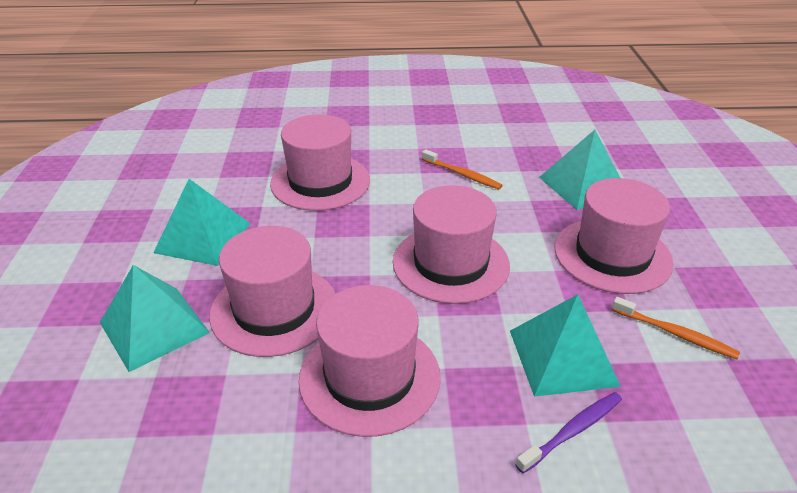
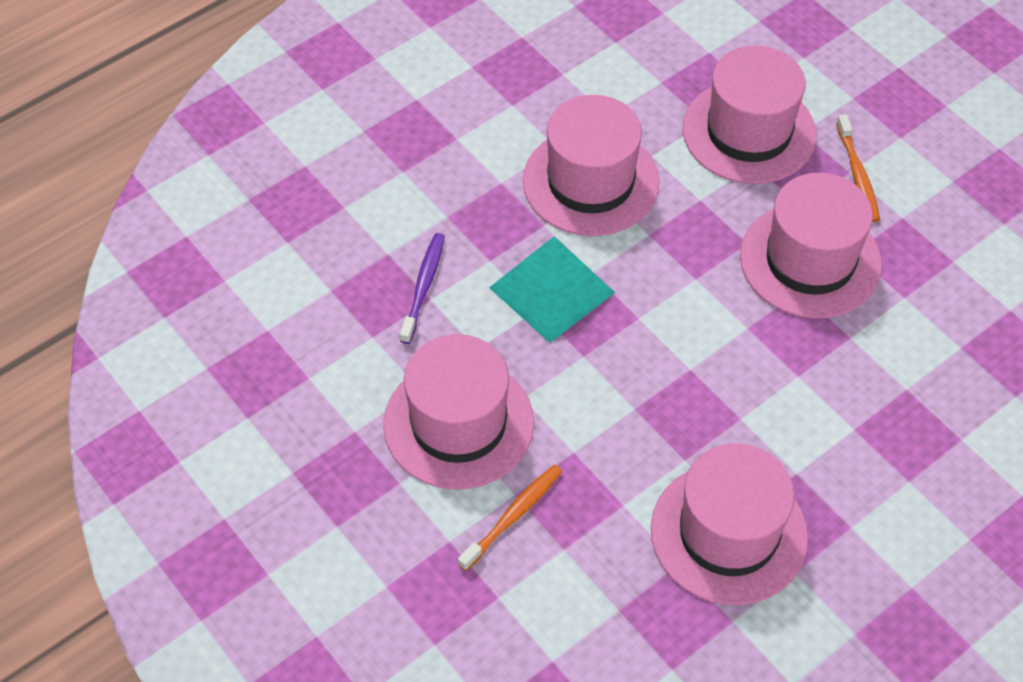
turquoise pyramid: 4 -> 1

